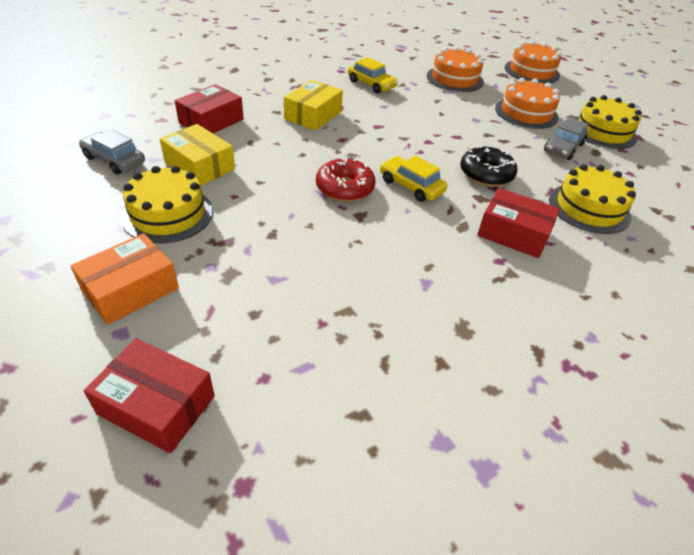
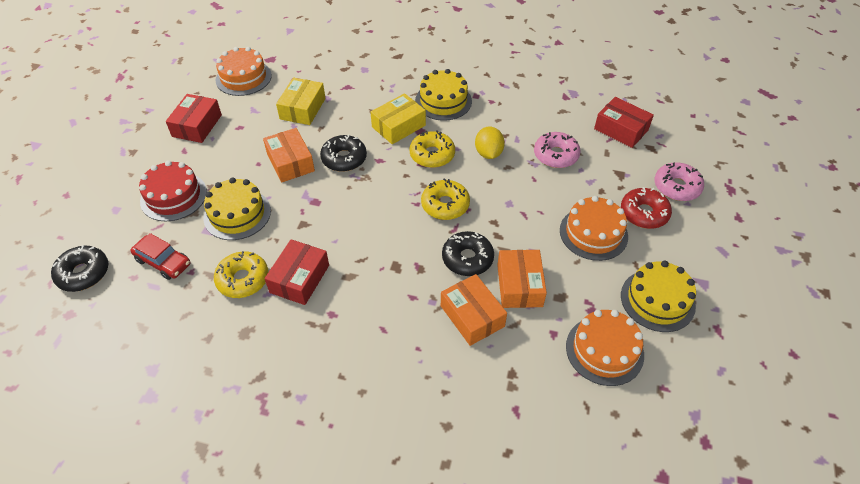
black donut: 1 -> 3
grey car: 2 -> 0
orange box: 1 -> 3
pink donut: 0 -> 2
red cake: 0 -> 1
red car: 0 -> 1
yellow car: 2 -> 0
yellow donut: 0 -> 3
yellow lemon: 0 -> 1

